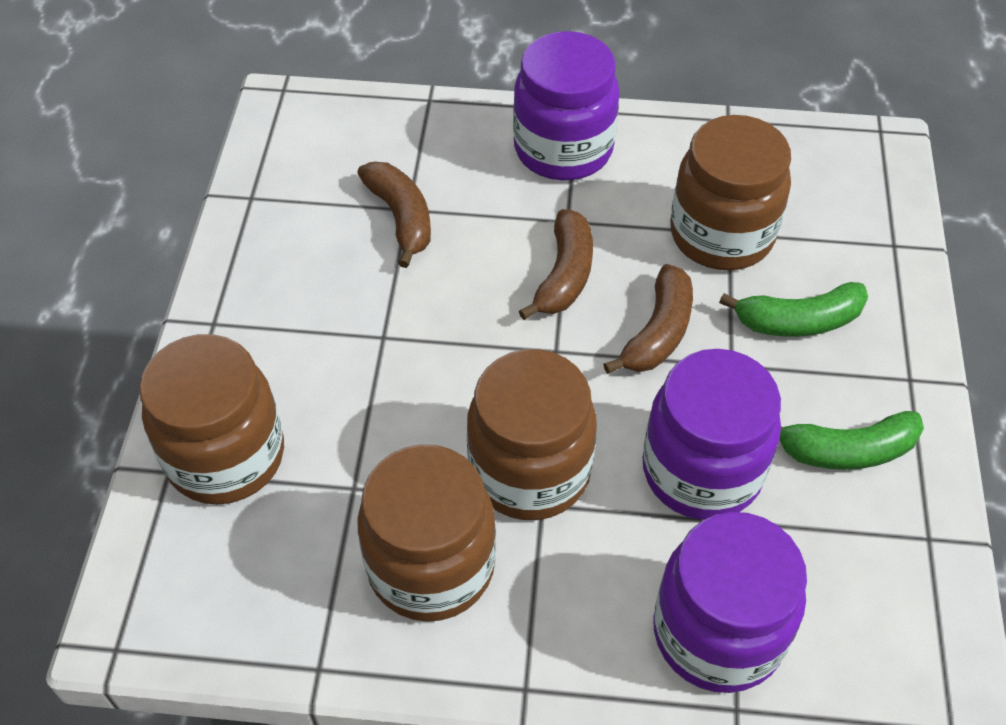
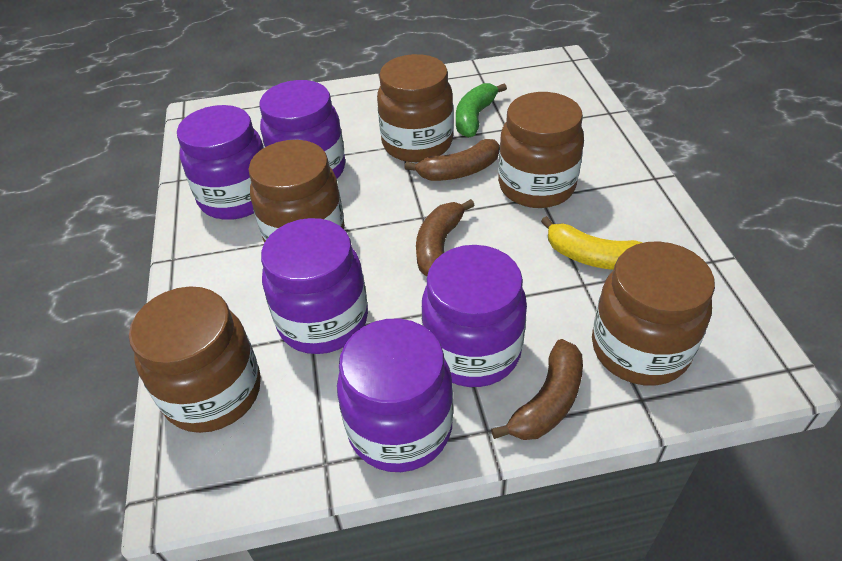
brown jar: 4 -> 5
green banana: 2 -> 1
purple jar: 3 -> 5
yellow banana: 0 -> 1

